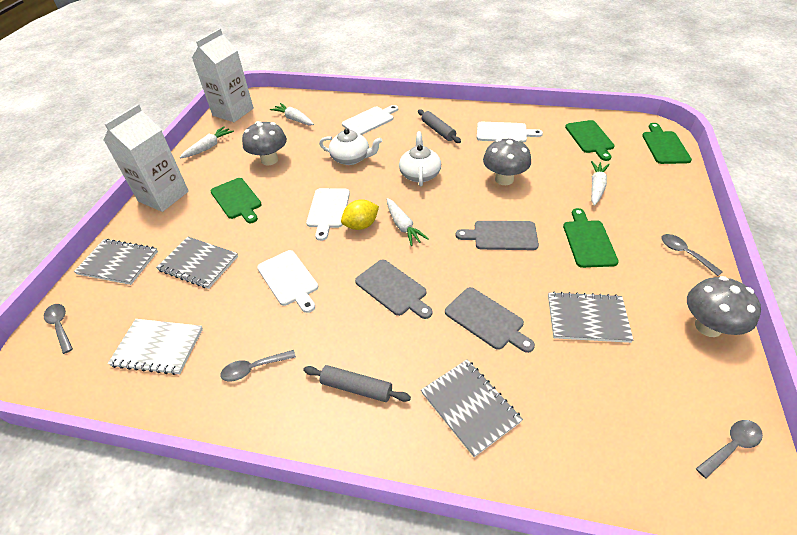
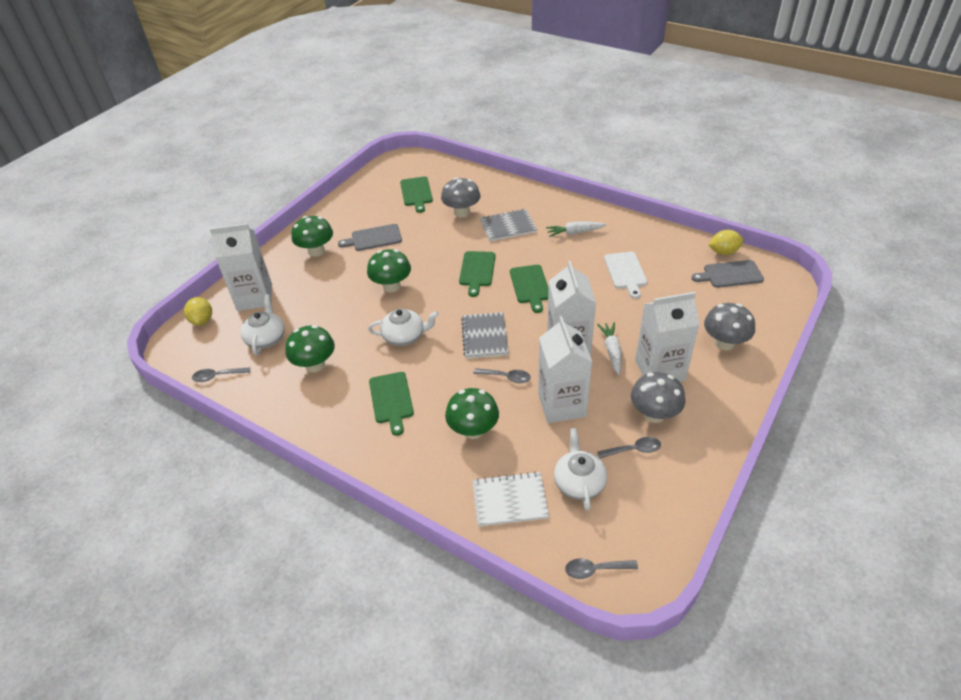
green mushroom: 0 -> 4
grey cutting board: 3 -> 2
grey notebook: 4 -> 2
grey rolling pin: 2 -> 0
white carrot: 4 -> 2
white carton: 2 -> 4
white cutting board: 4 -> 1
white teapot: 2 -> 3
yellow lemon: 1 -> 2

